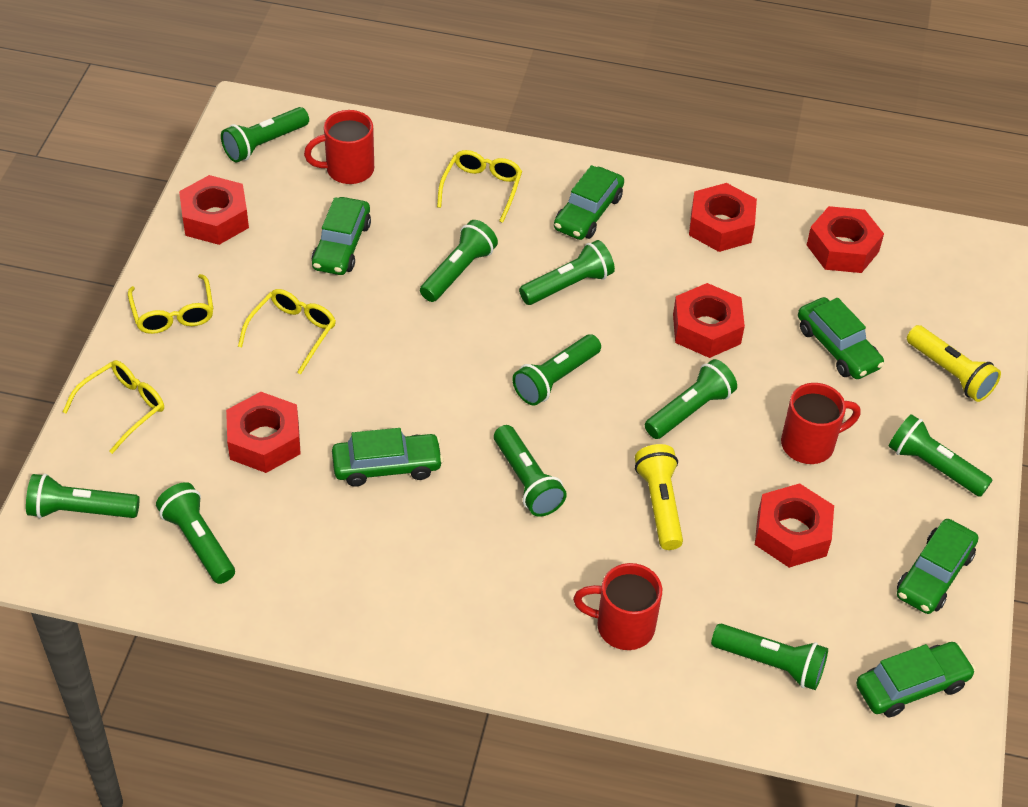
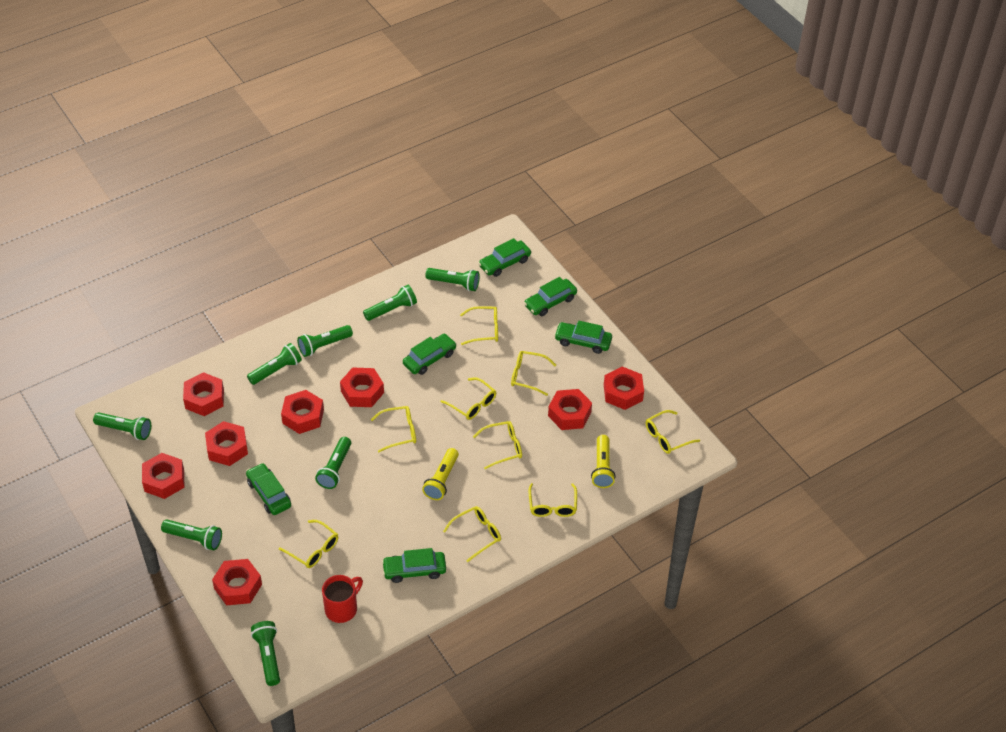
green flashlight: 10 -> 8
red mug: 3 -> 1
red nut: 6 -> 8
yellow glasses: 4 -> 9

